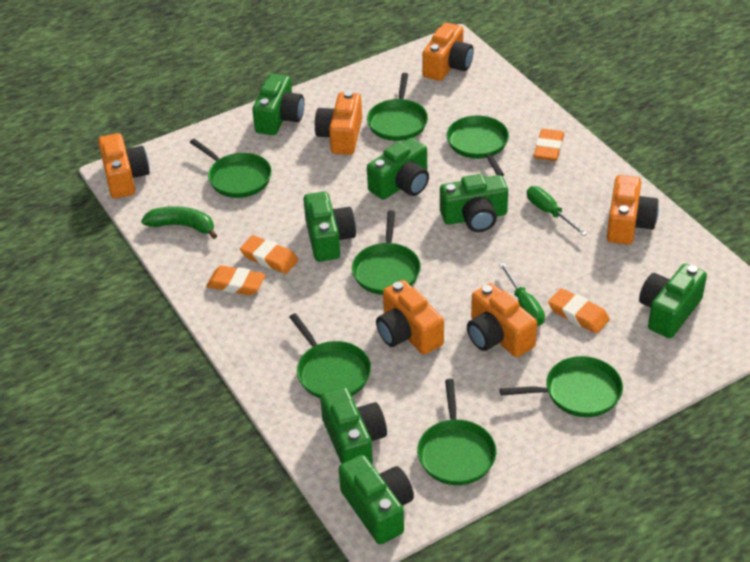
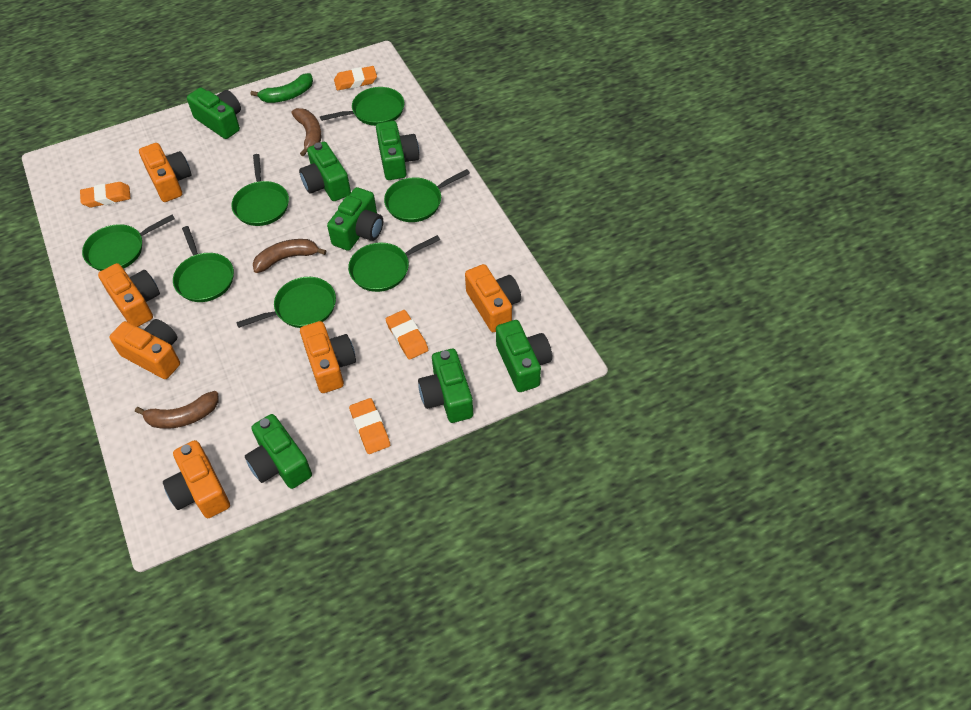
brown banana: 0 -> 3
green screwdriver: 2 -> 0

